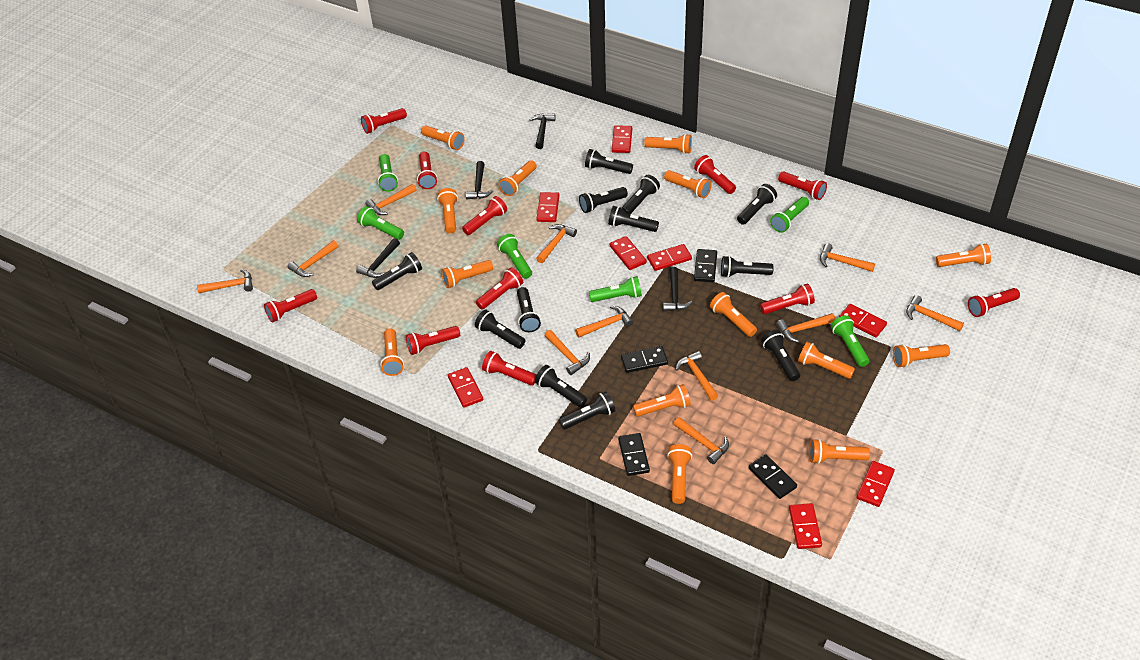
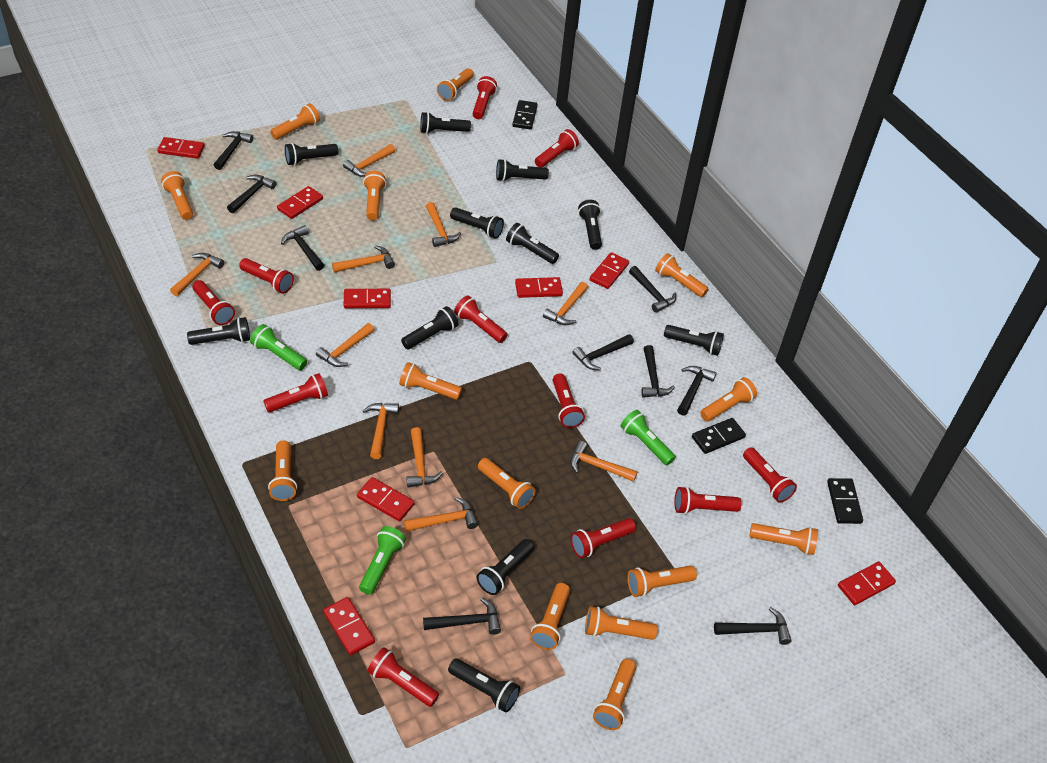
black domino: 4 -> 3
black flashlight: 12 -> 11
black hammer: 4 -> 9
green flashlight: 6 -> 3
orange hammer: 11 -> 10

